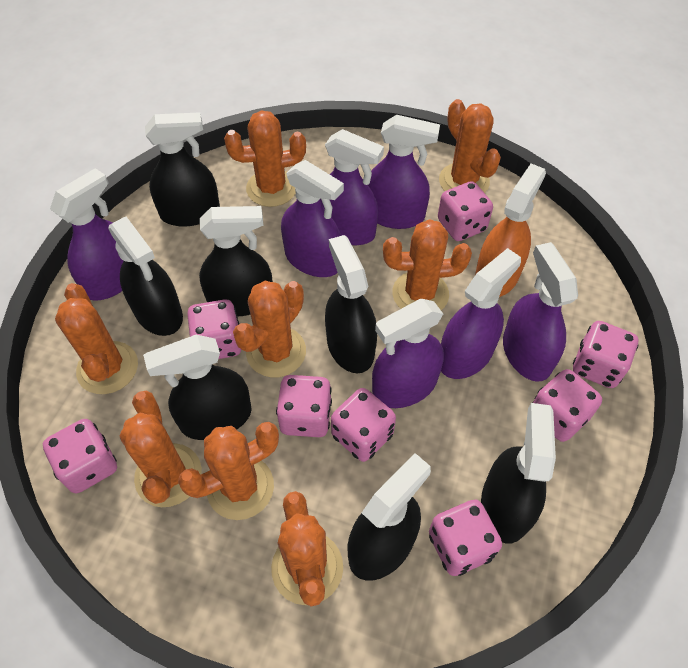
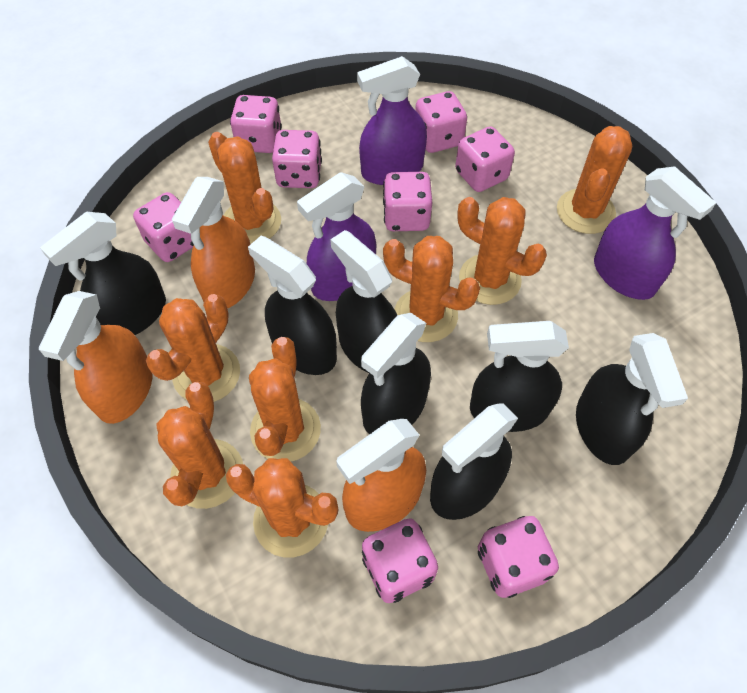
orange spray bottle: 1 -> 3
purple spray bottle: 7 -> 3

